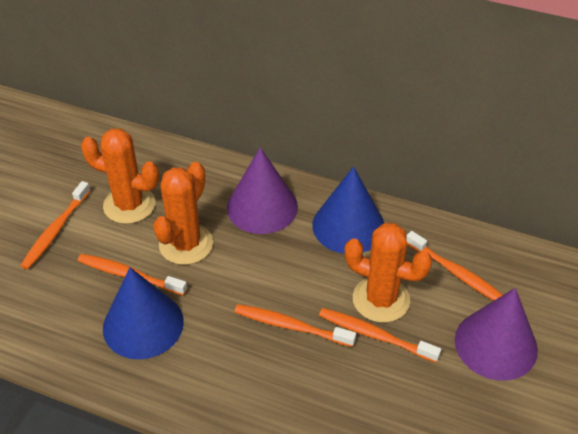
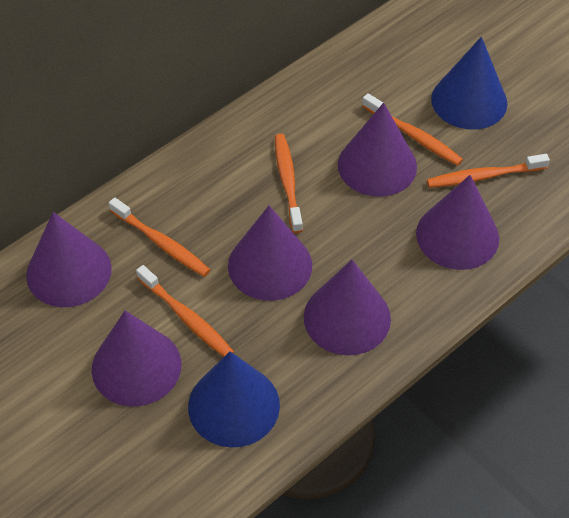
orange cactus: 3 -> 0
purple cone: 2 -> 6

